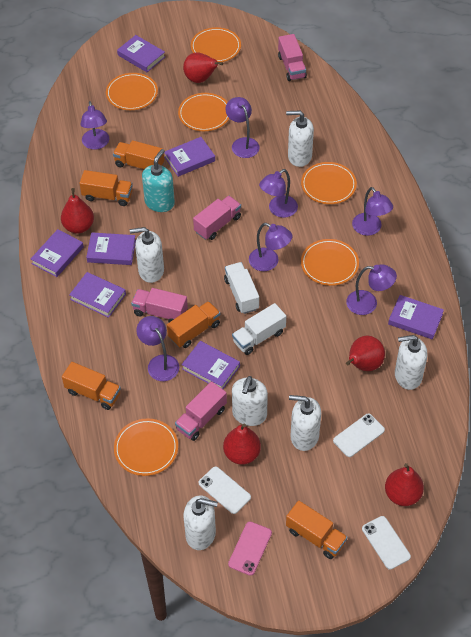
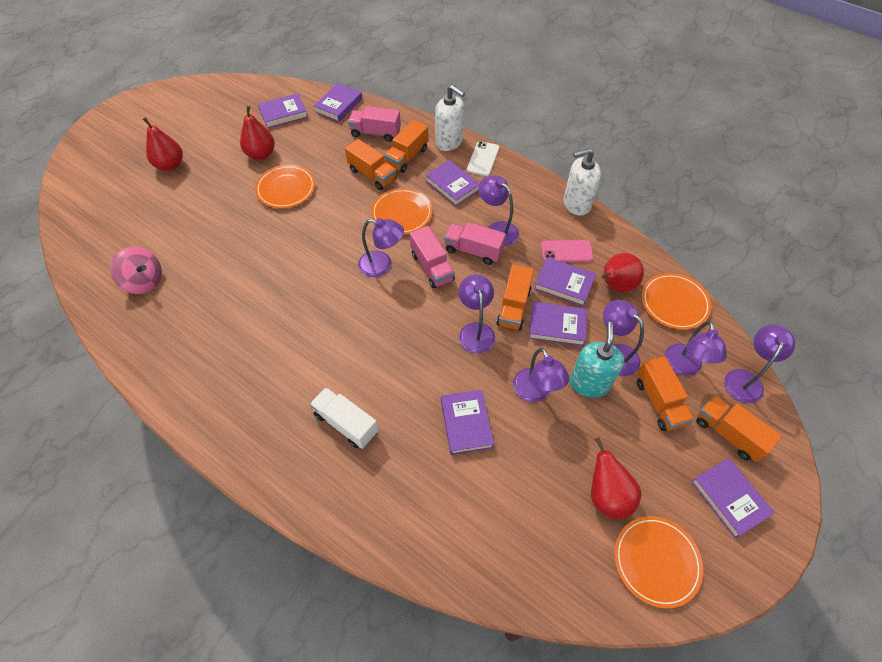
orange plate: 6 -> 4
pink spinning top: 0 -> 1
pink truck: 4 -> 3
red pear: 5 -> 4
white phone: 3 -> 1
white soap dispenser: 6 -> 2
white truck: 2 -> 1

